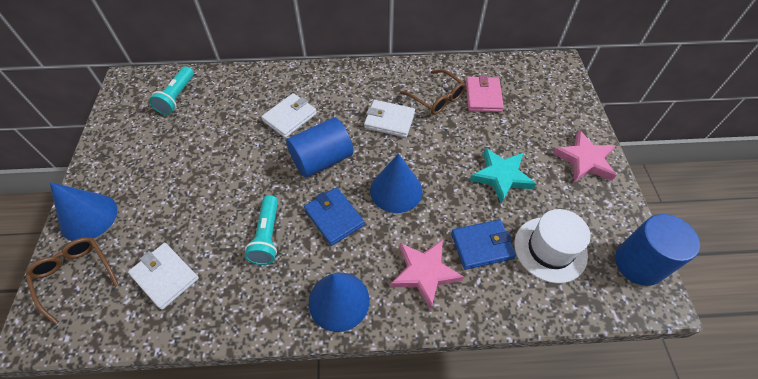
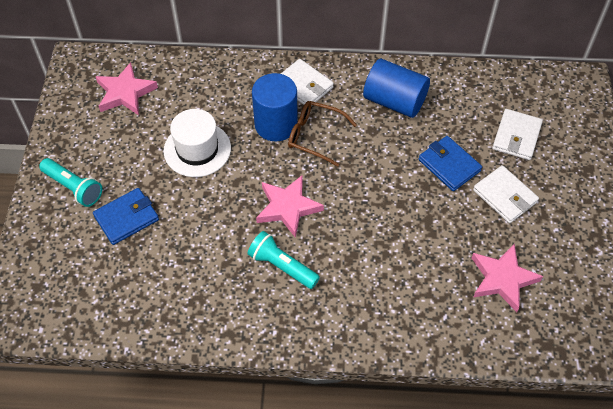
blue cone: 3 -> 0
brown glasses: 2 -> 1
pink star: 2 -> 3
pink wallet: 1 -> 0
turquoise star: 1 -> 0

